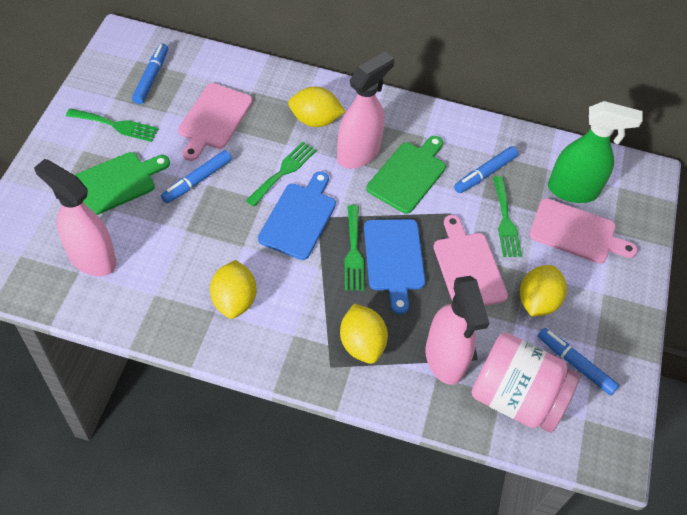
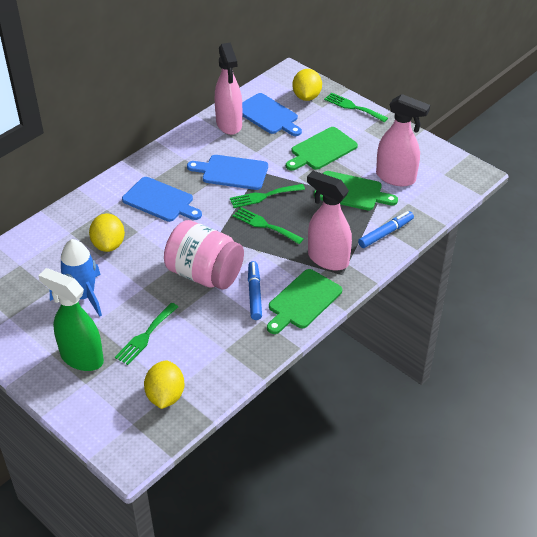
blue cutting board: 2 -> 3
blue marker: 4 -> 2
blue rocket: 0 -> 1
green cutting board: 2 -> 3
pink cutting board: 3 -> 0
yellow lemon: 4 -> 3

